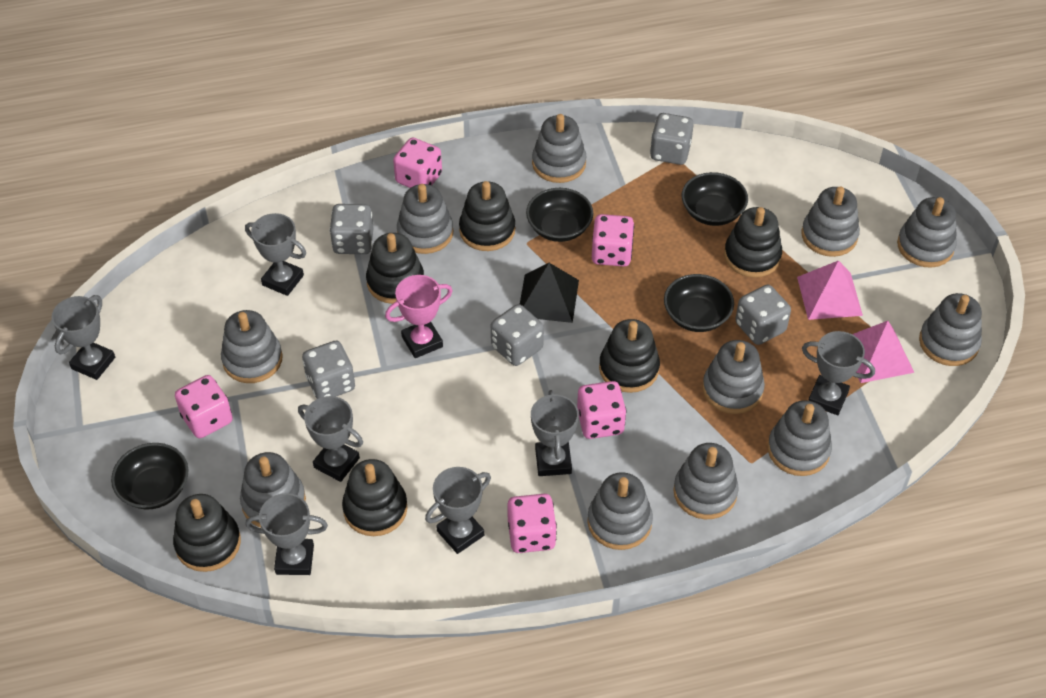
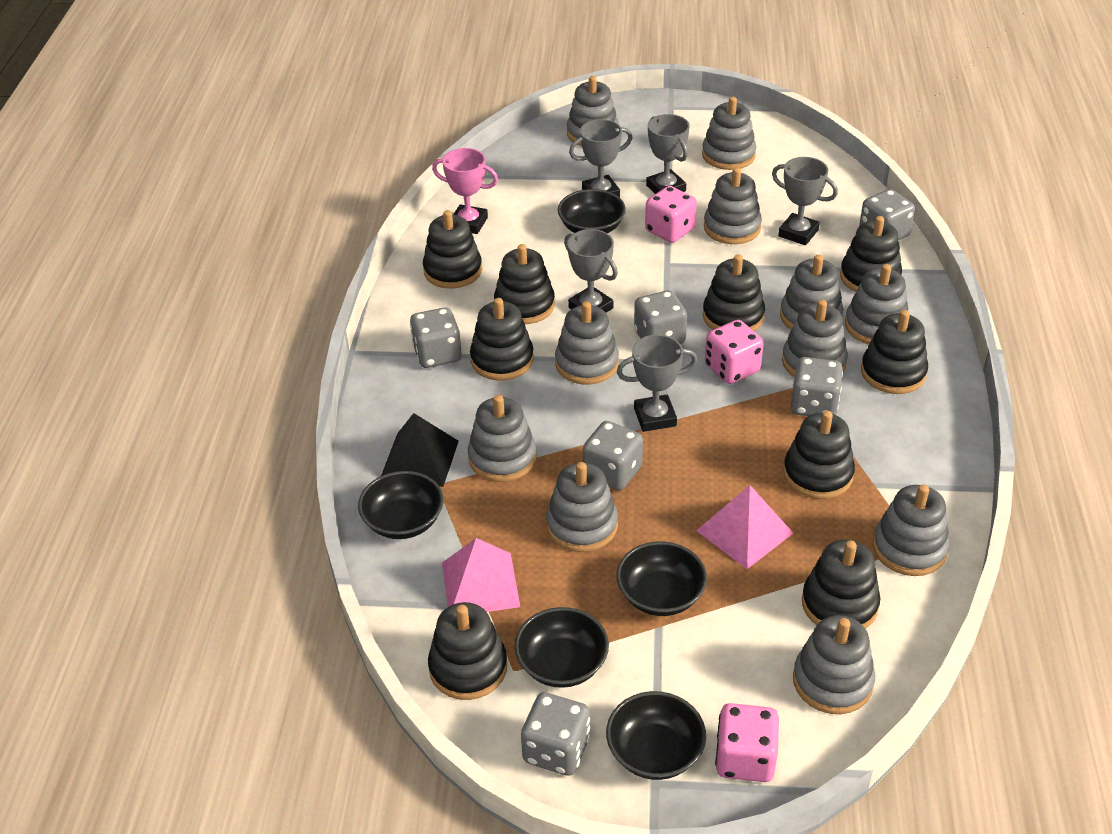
black bowl: 4 -> 5
black stacking toy: 6 -> 9
grey dice: 5 -> 6
grey trophy: 7 -> 5
pink dice: 5 -> 3

